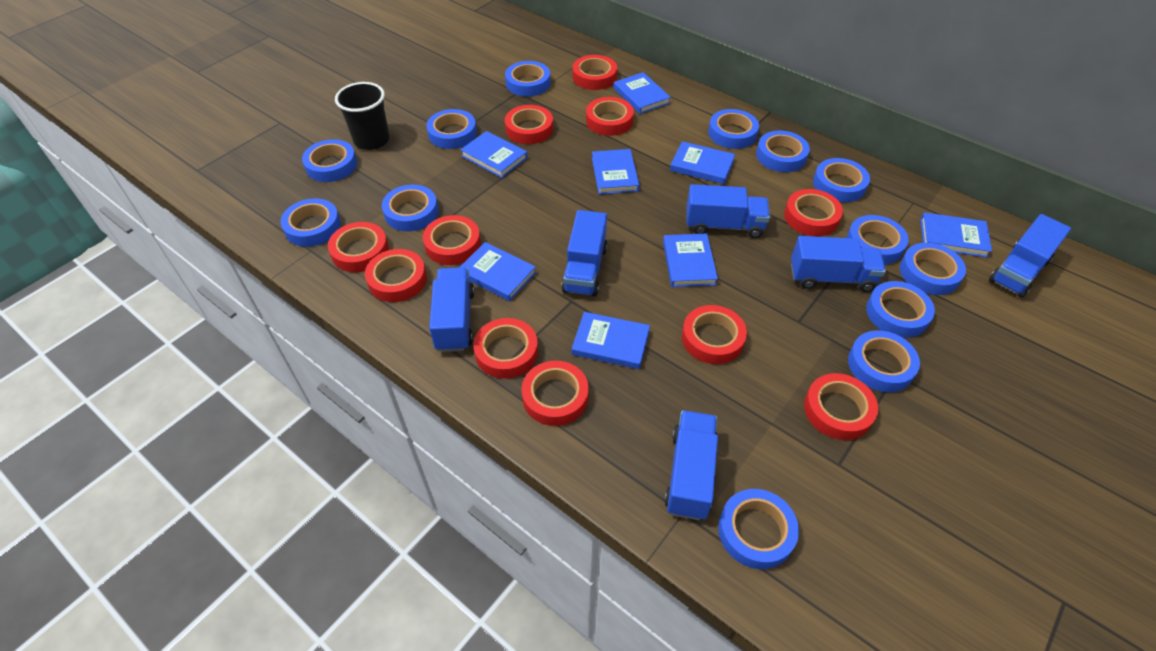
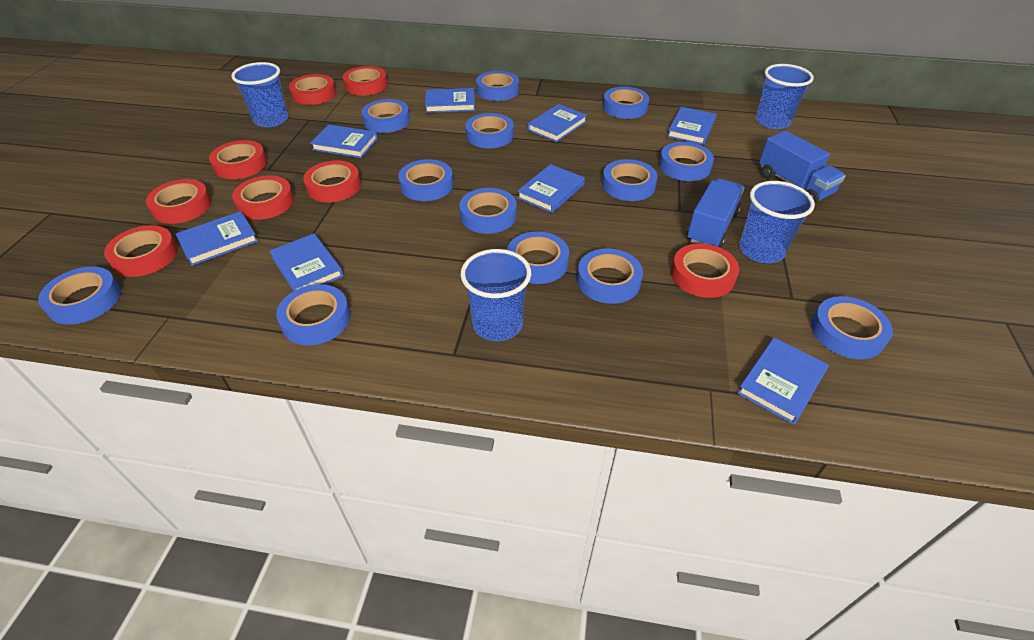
black cup: 1 -> 0
blue cup: 0 -> 4
blue truck: 6 -> 2
red tape: 11 -> 8

